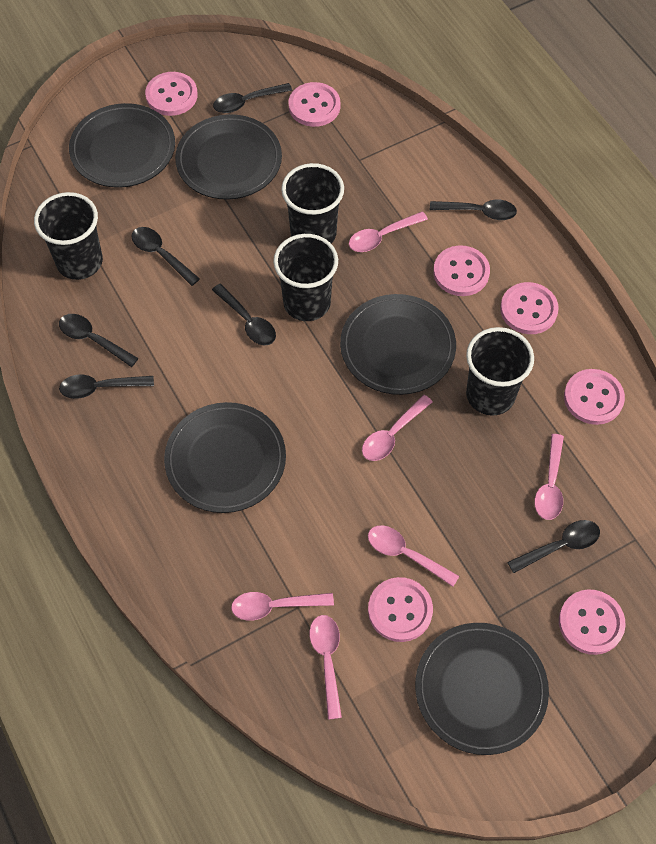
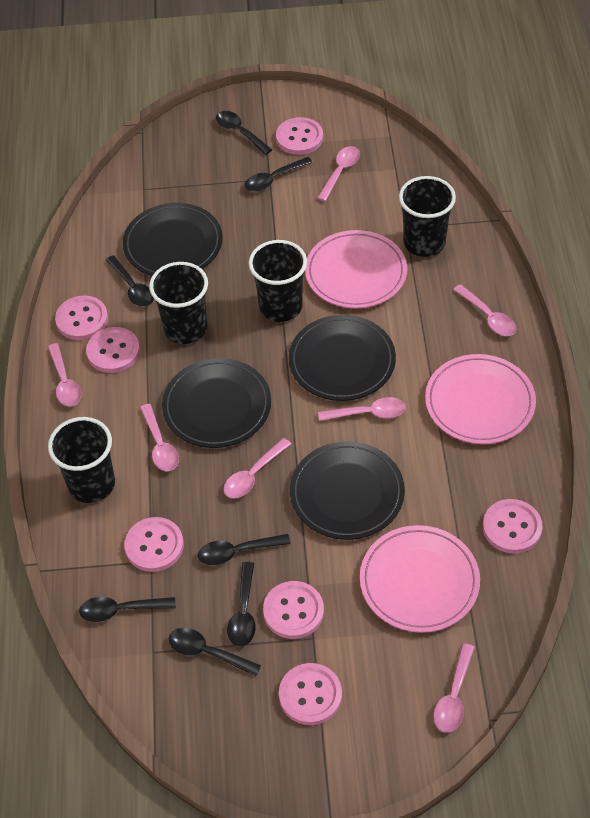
black plate: 5 -> 4
pink plate: 0 -> 3
pink spoon: 6 -> 7

